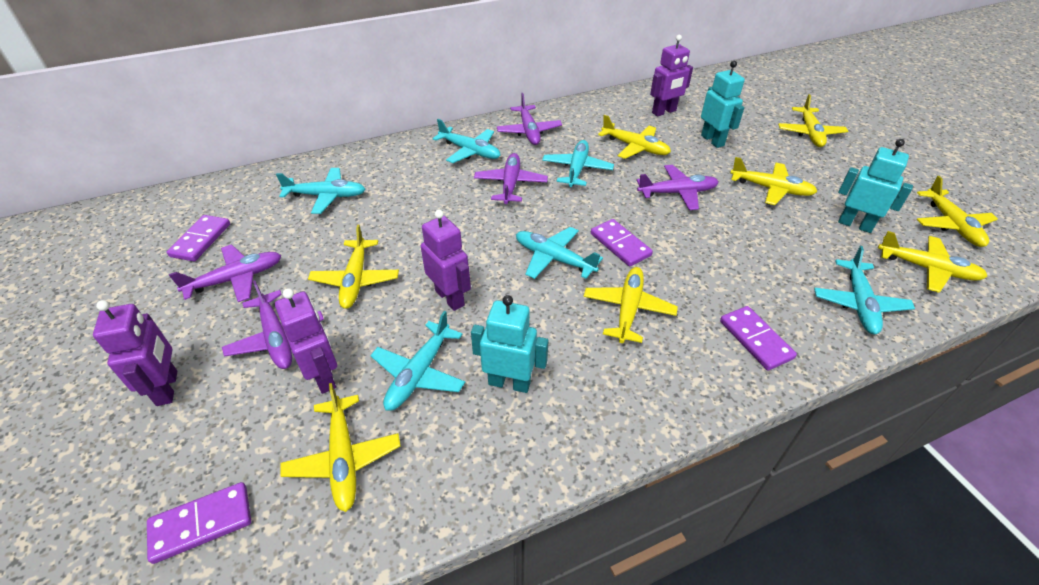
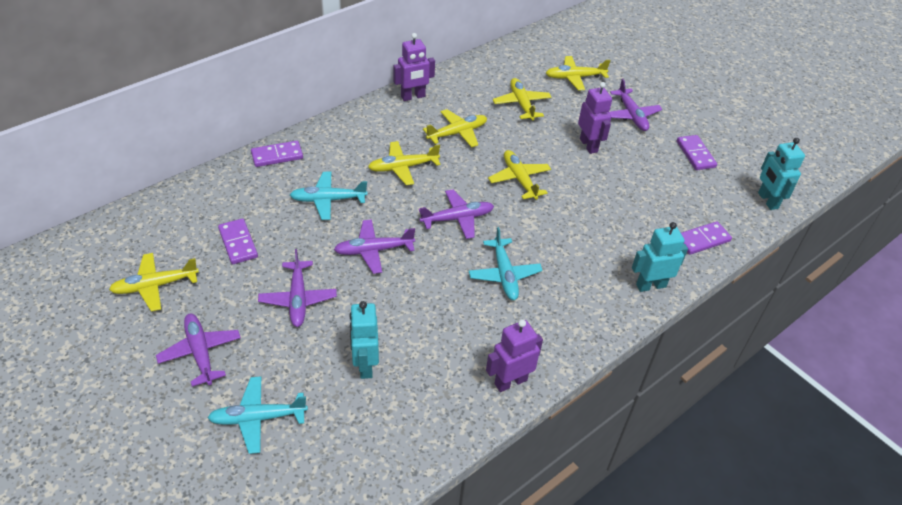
purple robot: 4 -> 3
turquoise plane: 6 -> 3
yellow plane: 8 -> 6

